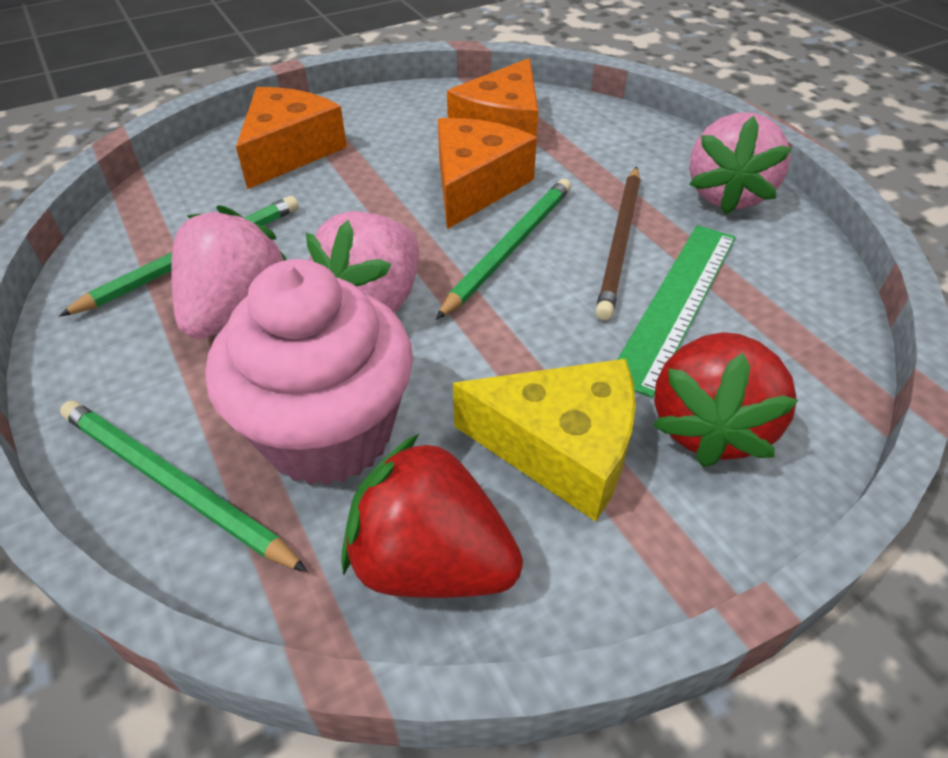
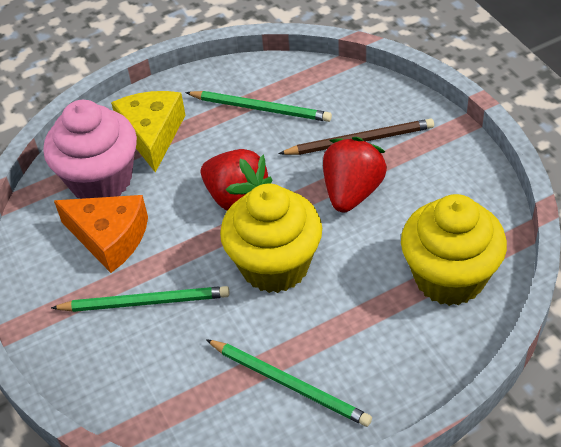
green ruler: 1 -> 0
orange cheese: 3 -> 1
pink strawberry: 3 -> 0
yellow cupcake: 0 -> 2

